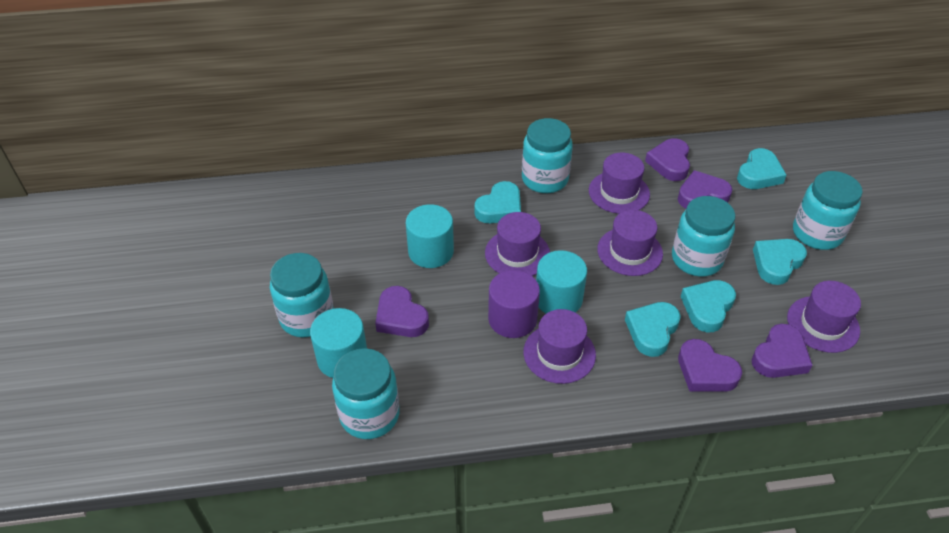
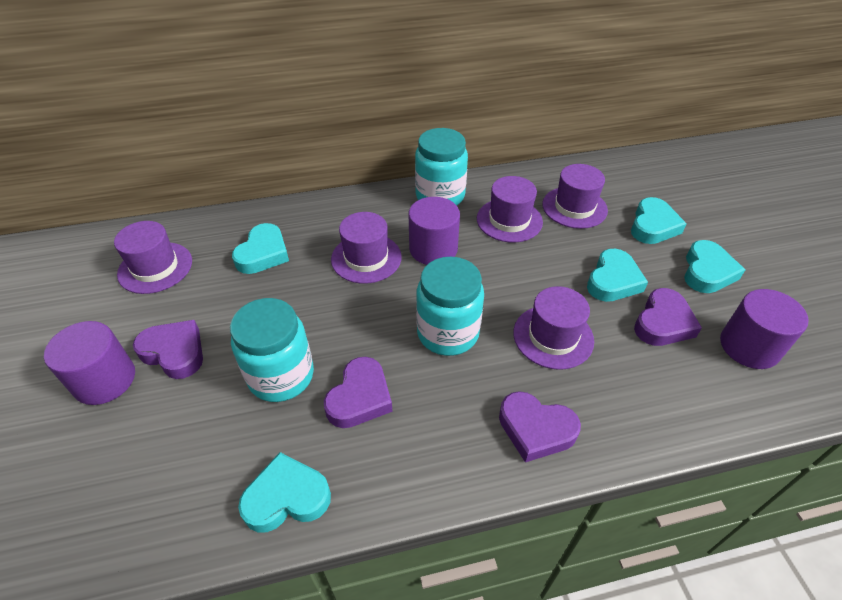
purple cylinder: 1 -> 3
purple heart: 5 -> 4
turquoise cylinder: 3 -> 0
turquoise jar: 5 -> 3

